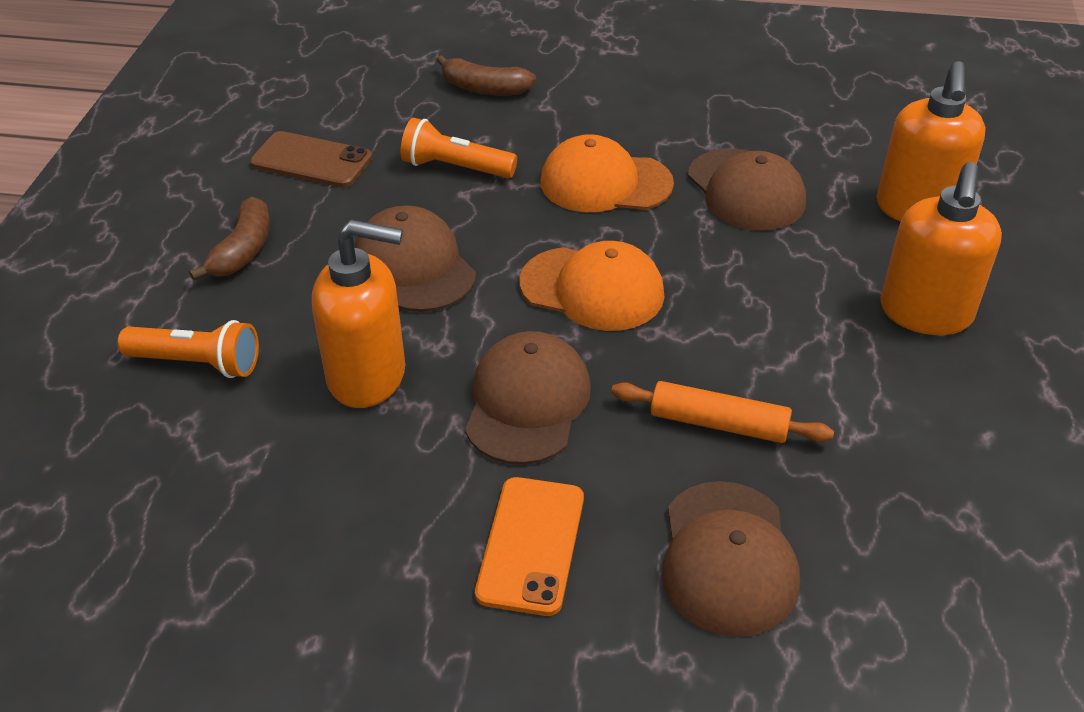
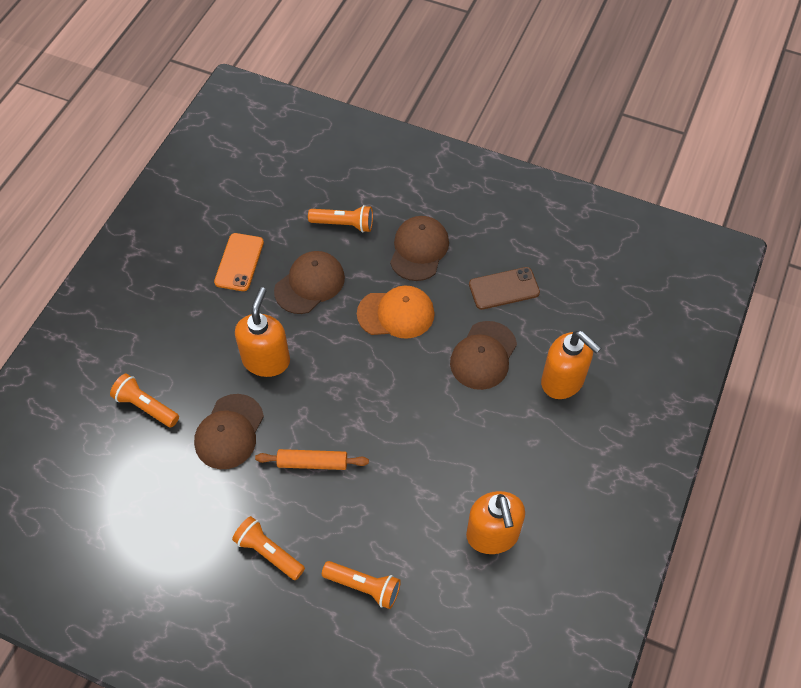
brown banana: 2 -> 0
orange cap: 2 -> 1
orange flashlight: 2 -> 4

